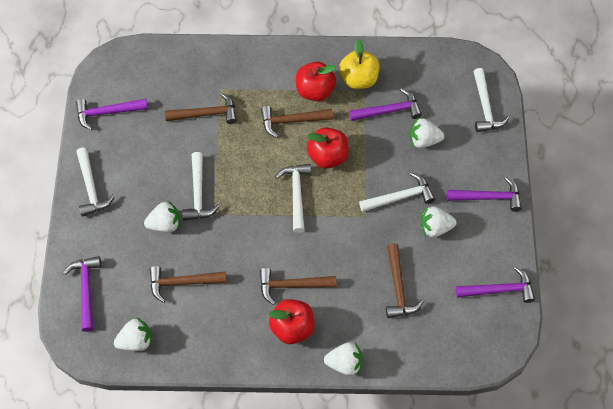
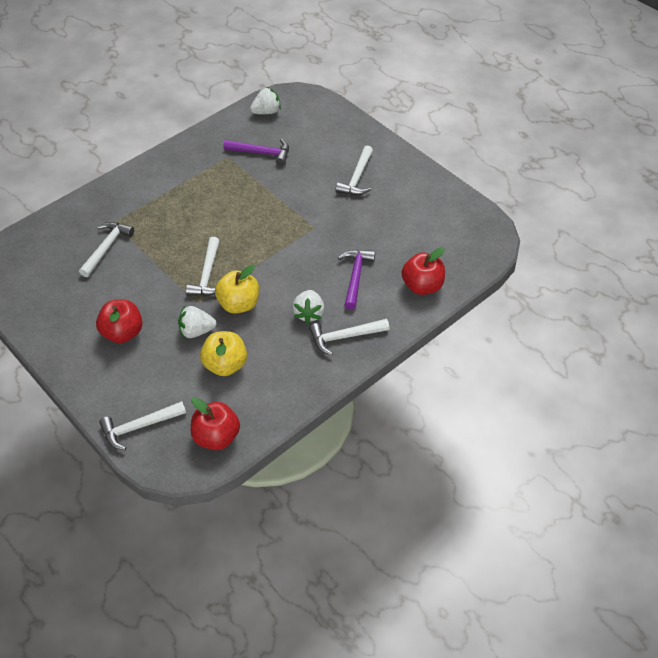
brown hammer: 5 -> 0
purple hammer: 5 -> 2
white strawberry: 5 -> 3
yellow apple: 1 -> 2

